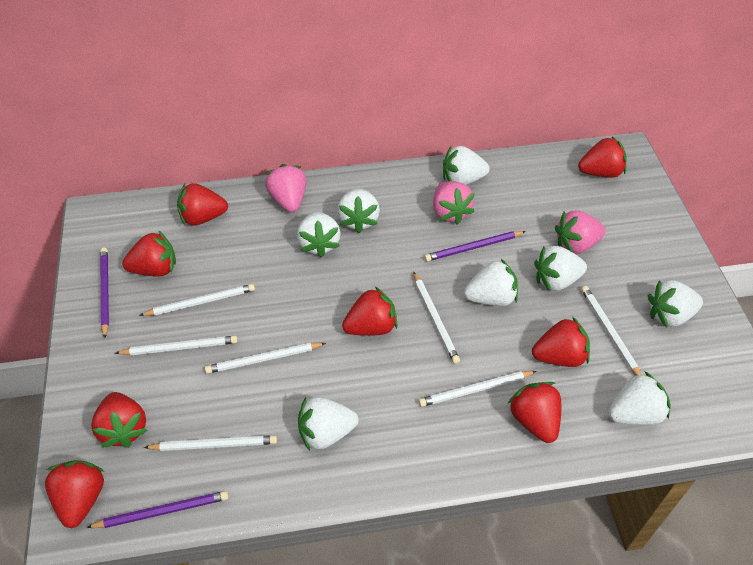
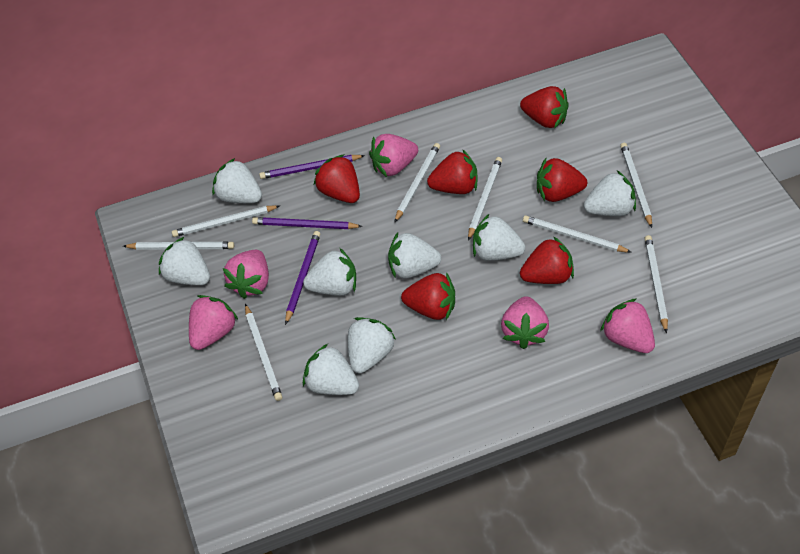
pink strawberry: 3 -> 5
red strawberry: 8 -> 6
white pencil: 7 -> 8

